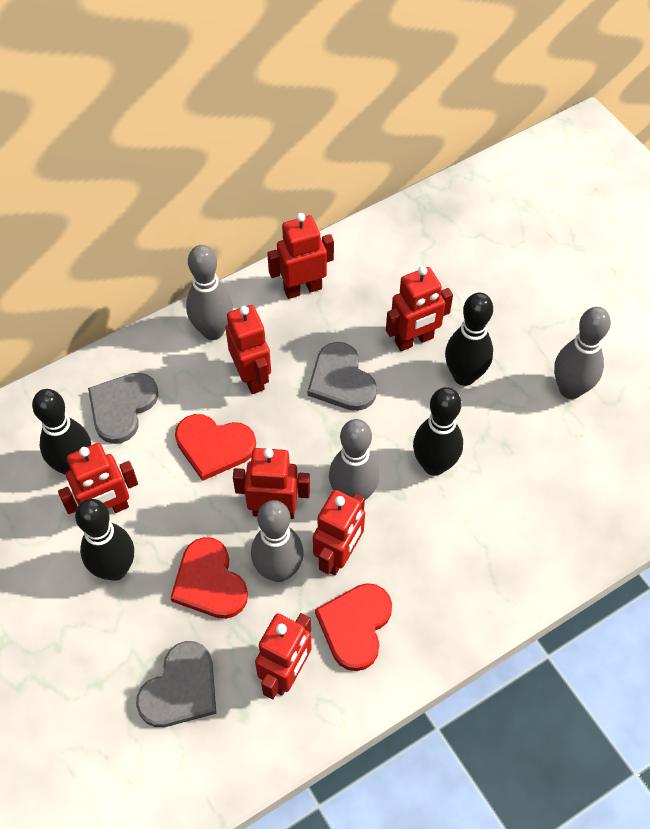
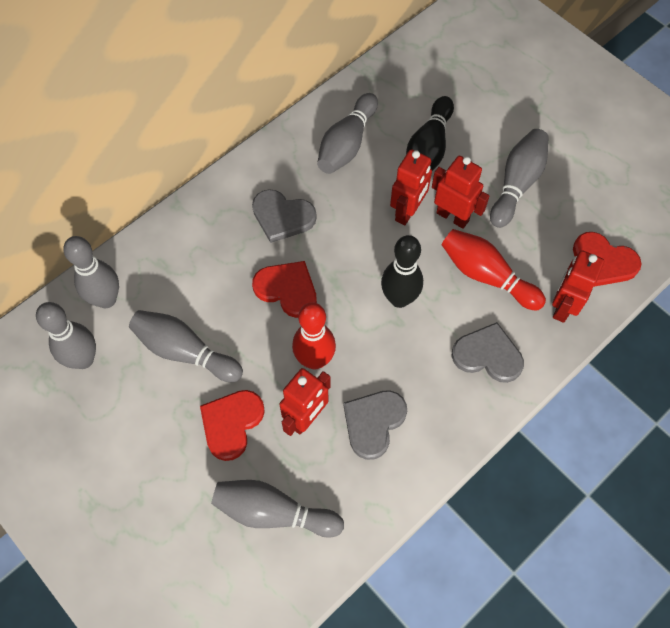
black bowling pin: 4 -> 2
grey bowling pin: 4 -> 6
red bowling pin: 0 -> 2
red robot: 7 -> 4

